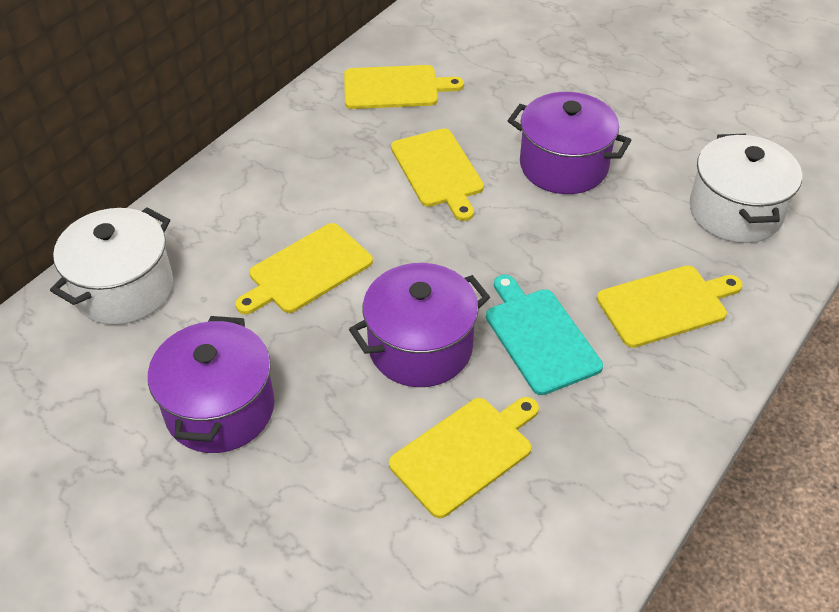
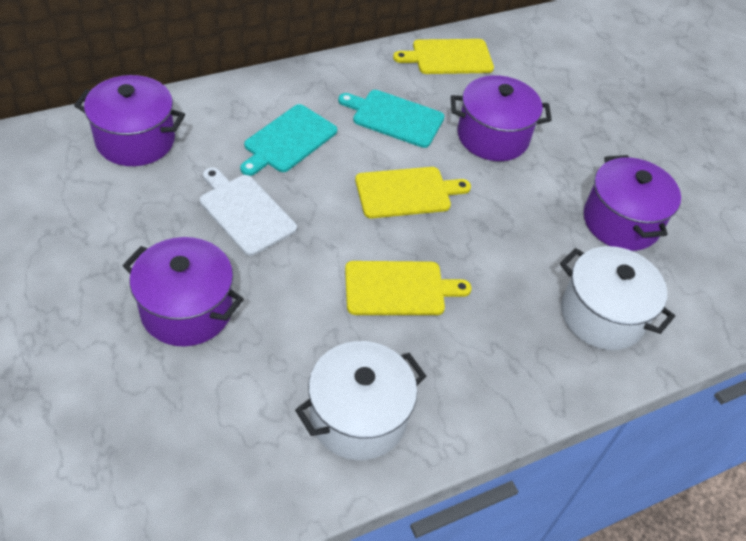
purple pot: 3 -> 4
turquoise cutting board: 1 -> 2
white cutting board: 0 -> 1
yellow cutting board: 5 -> 3

